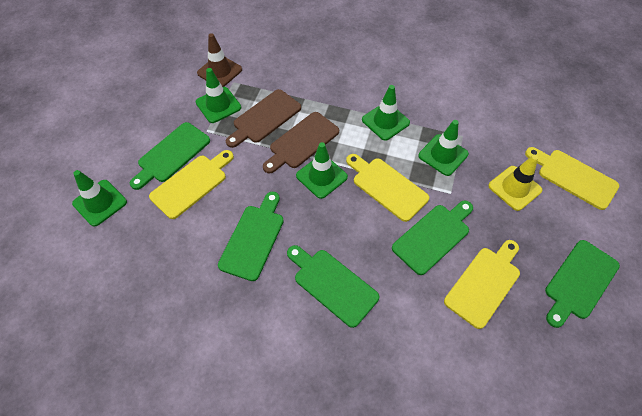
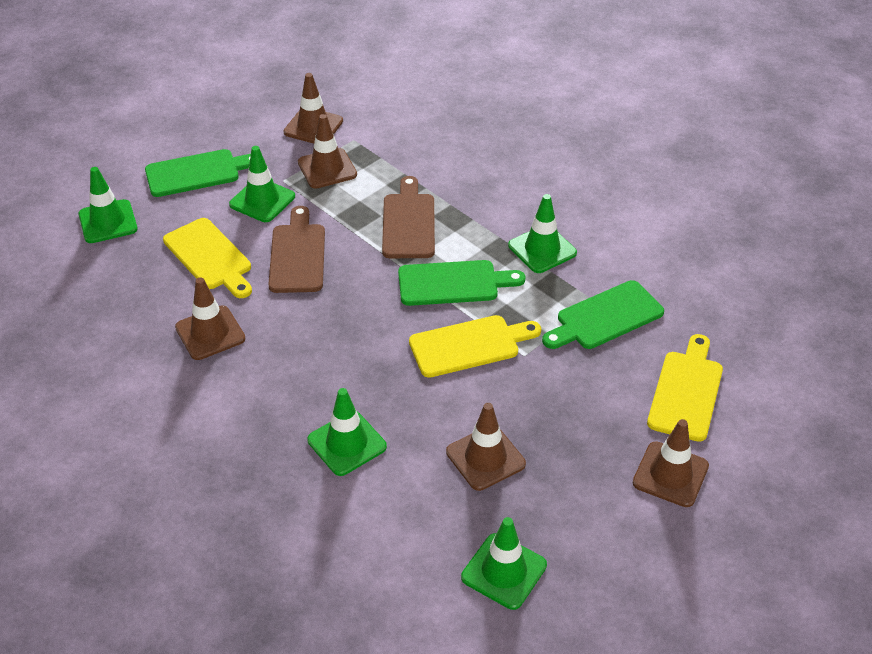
brown traffic cone: 1 -> 5
green cutting board: 5 -> 3
yellow cutting board: 4 -> 3
yellow traffic cone: 1 -> 0

